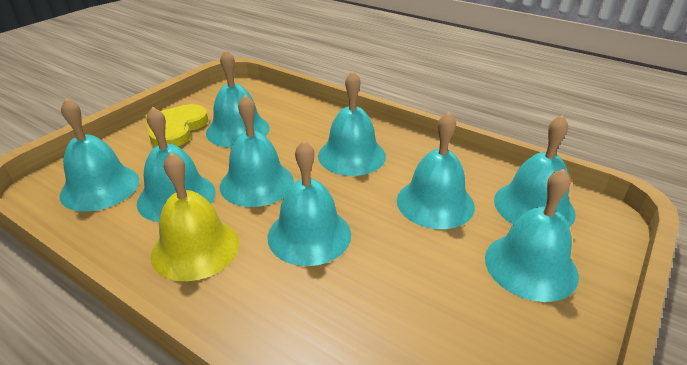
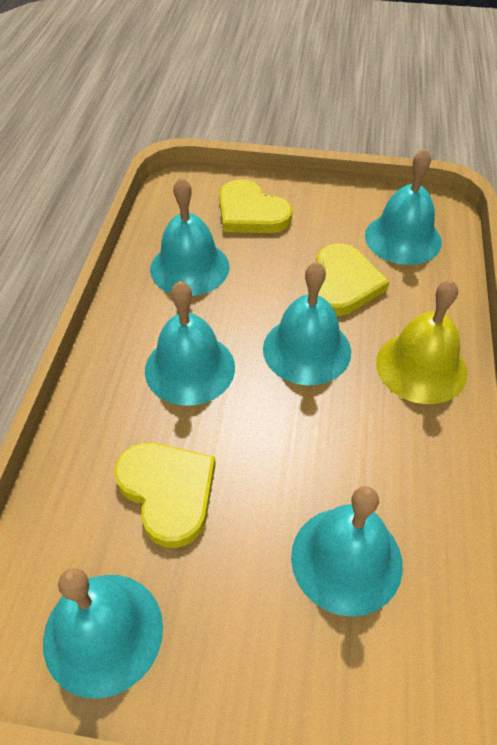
turquoise bell: 9 -> 6
yellow heart: 1 -> 3

